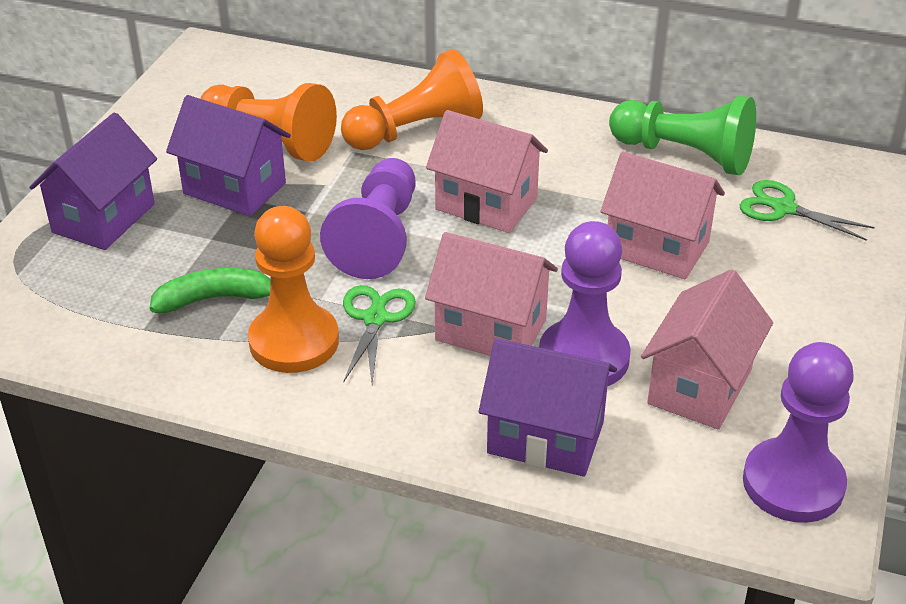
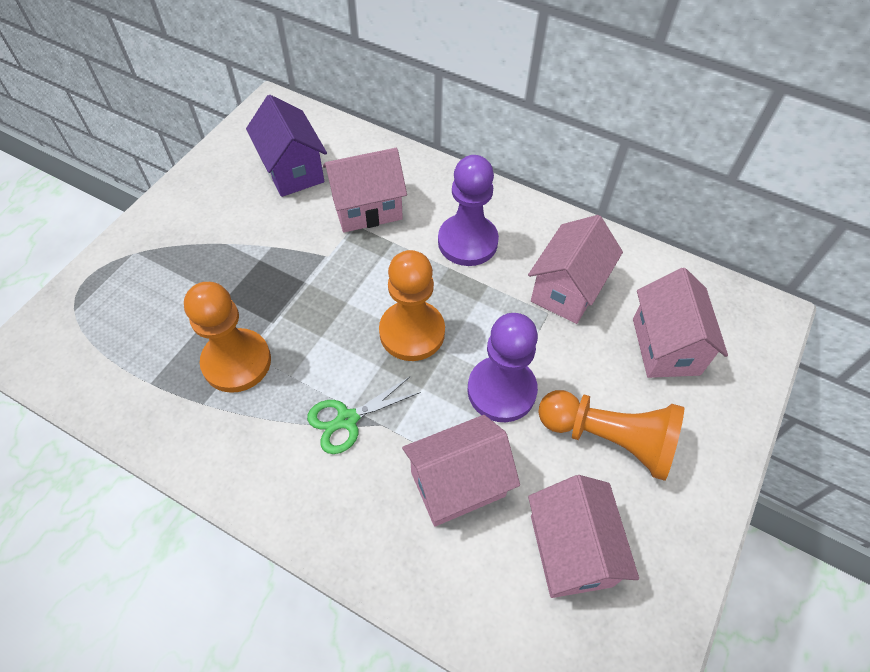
green banana: 1 -> 0
green pawn: 1 -> 0
green scissors: 2 -> 1
pink house: 4 -> 5
purple house: 3 -> 1
purple pawn: 3 -> 2

